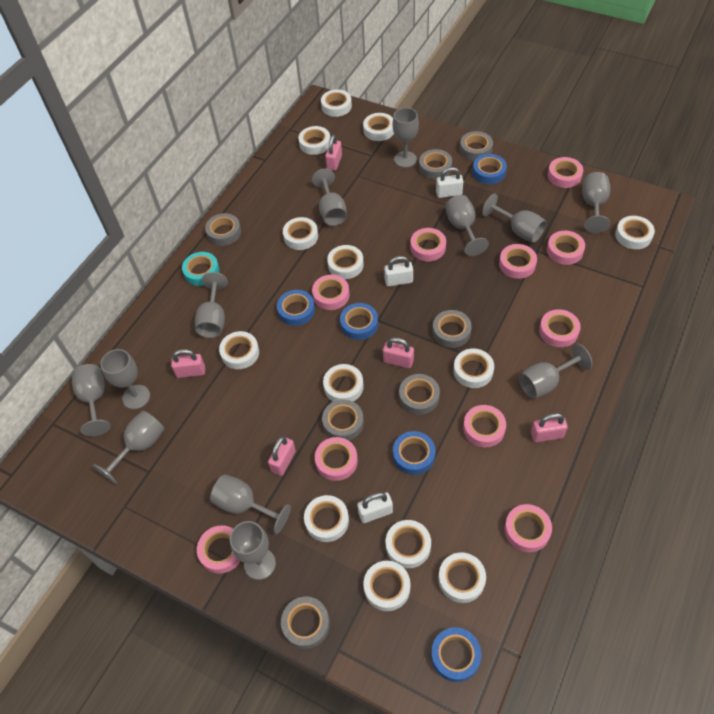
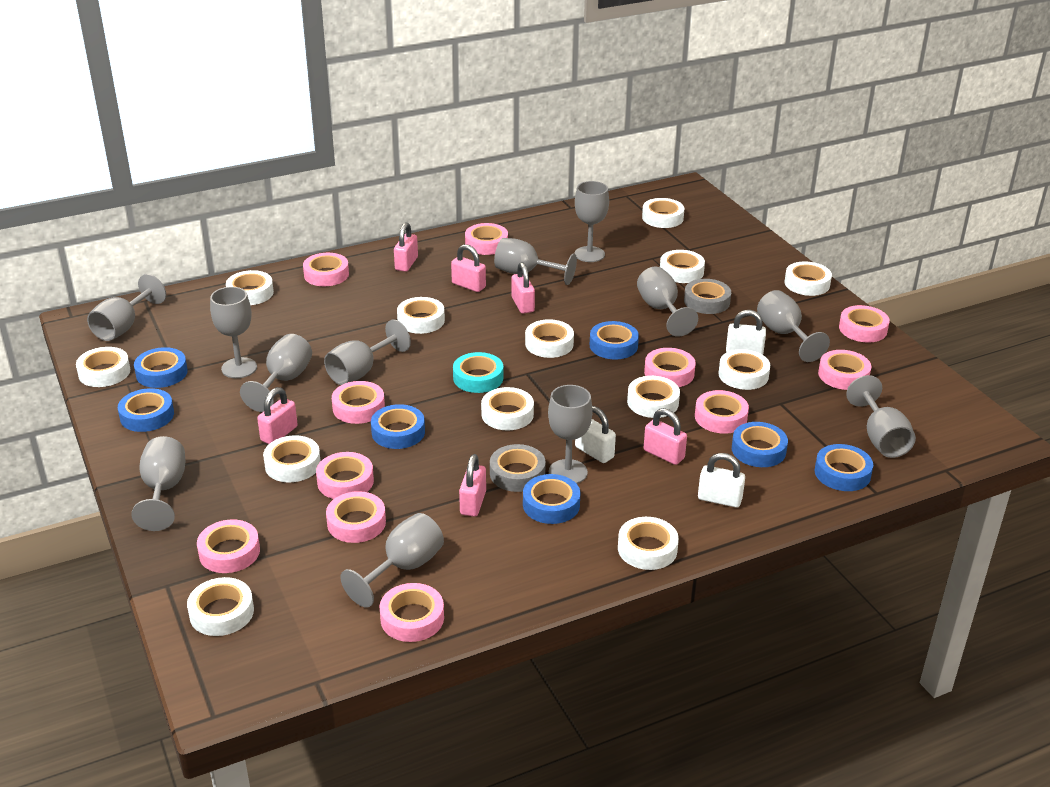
blue tape: 5 -> 7
grey tape: 7 -> 2
pink padlock: 5 -> 6
pink tape: 10 -> 11

